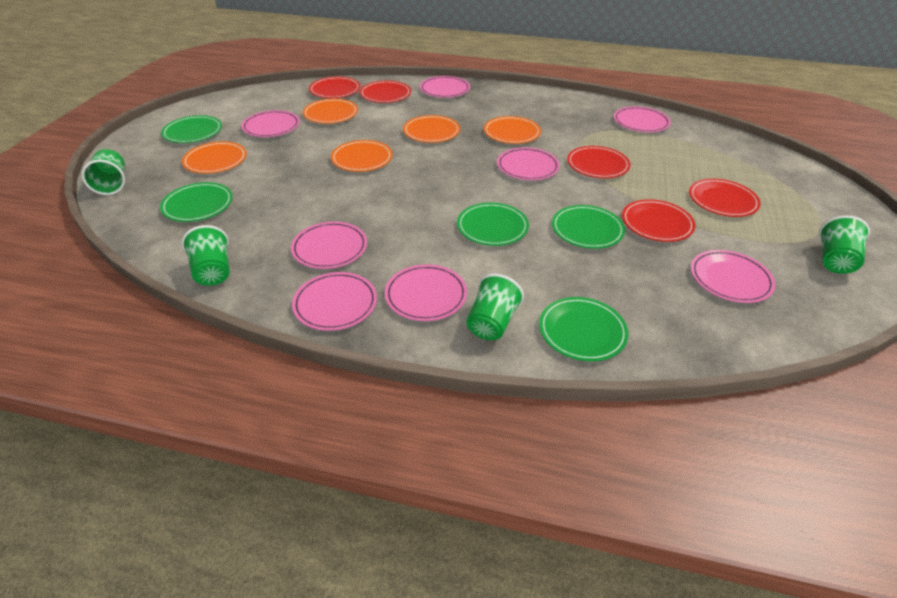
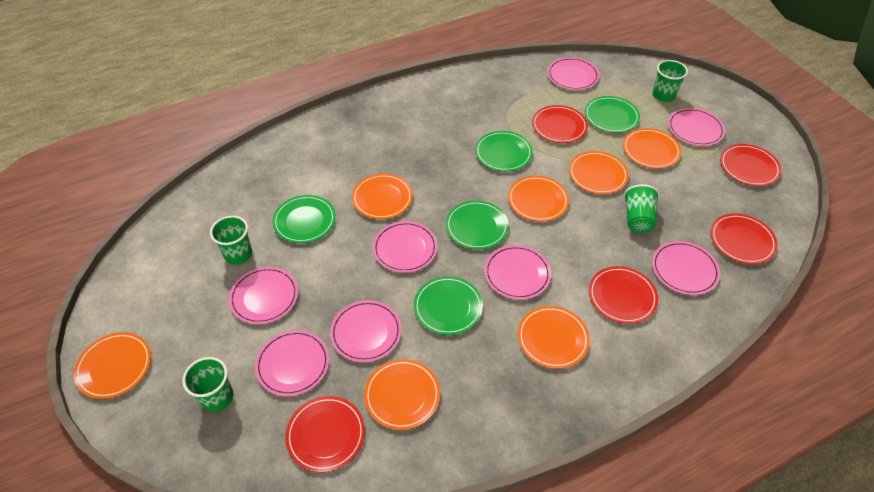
orange plate: 5 -> 7

